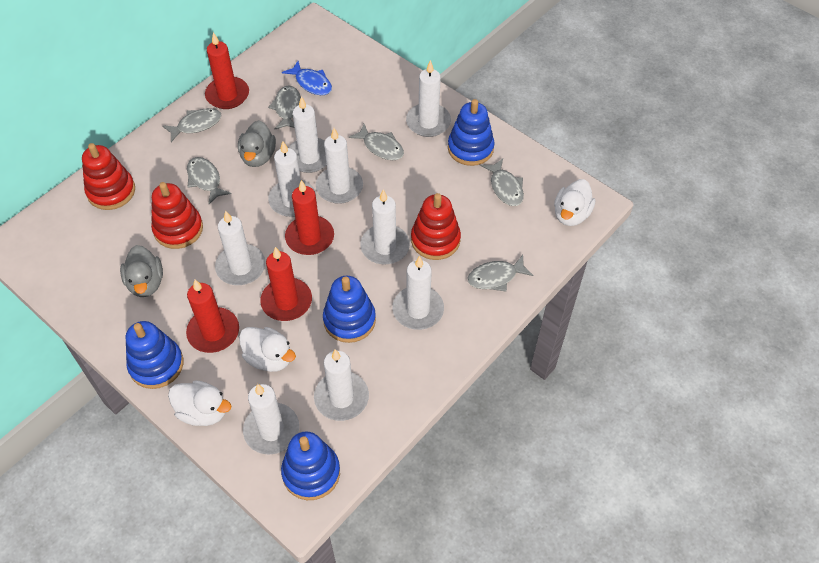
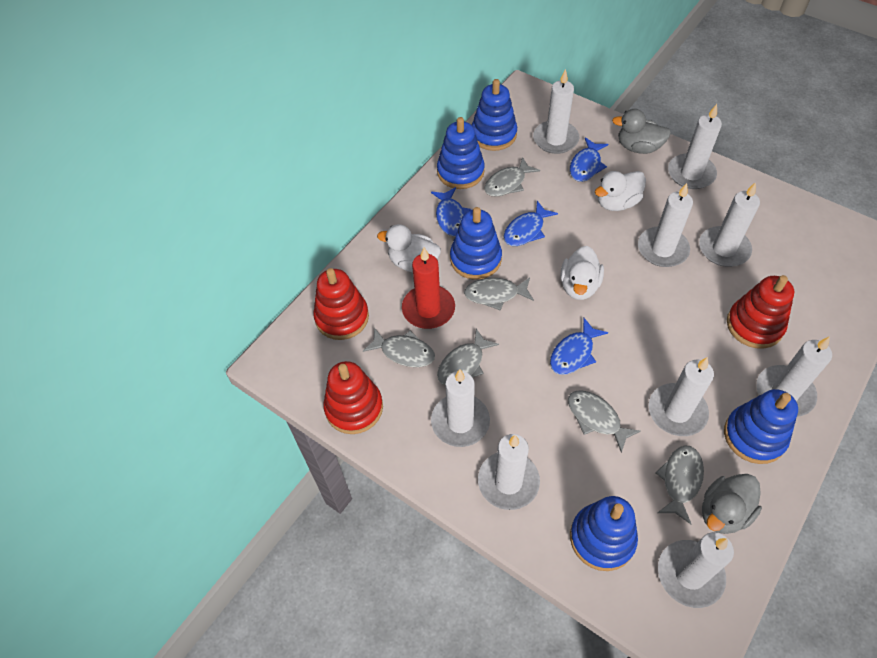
blue fish: 1 -> 4
blue stacking toy: 4 -> 5
red candle: 4 -> 1

